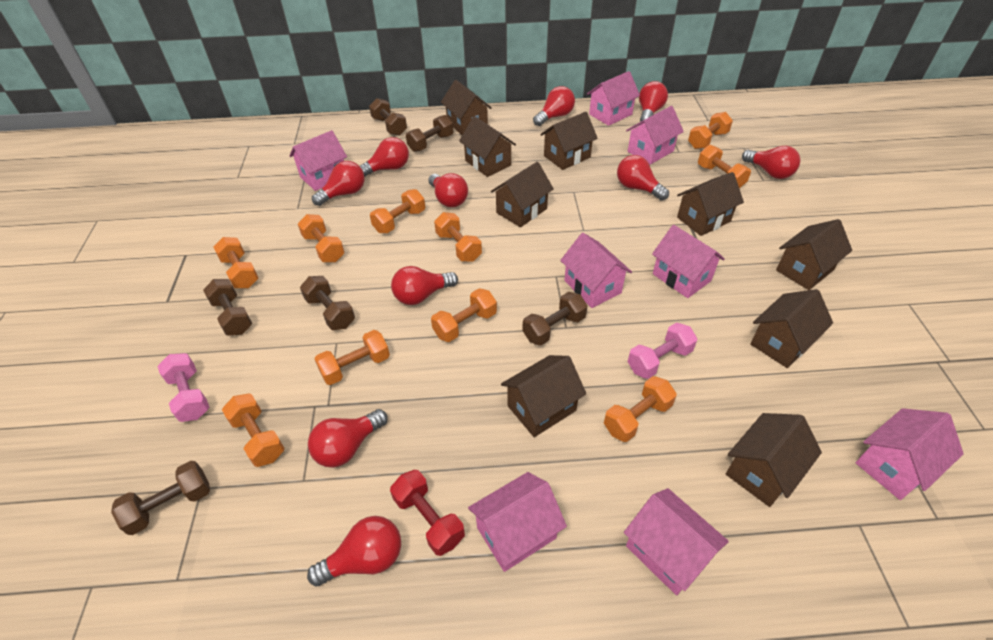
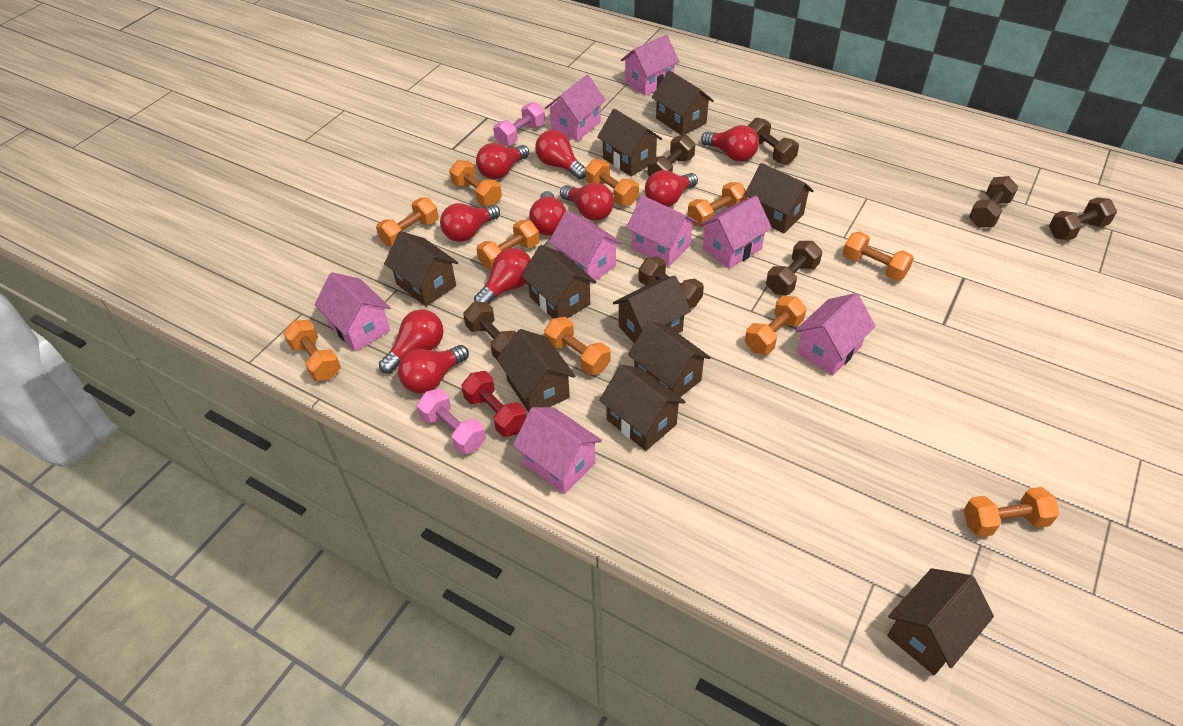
brown dumbbell: 6 -> 7
brown house: 9 -> 10

